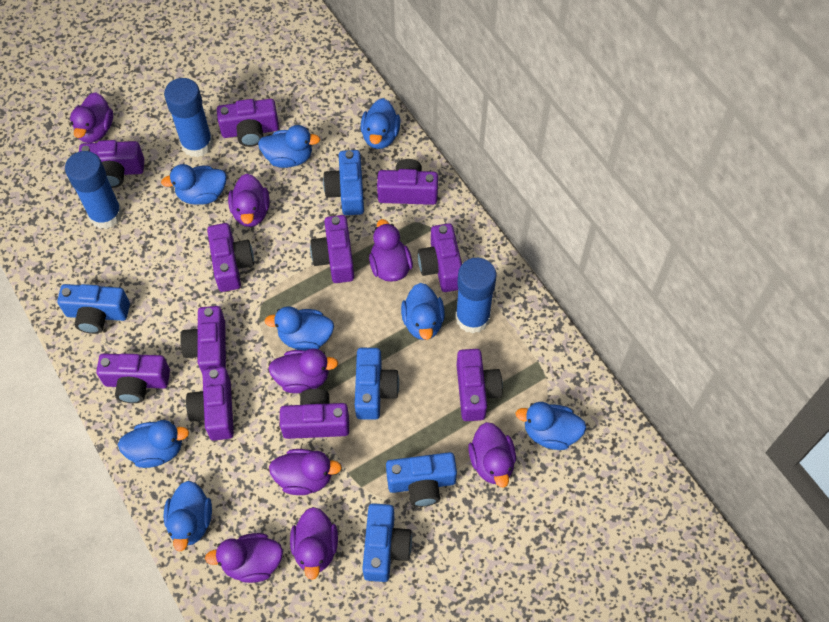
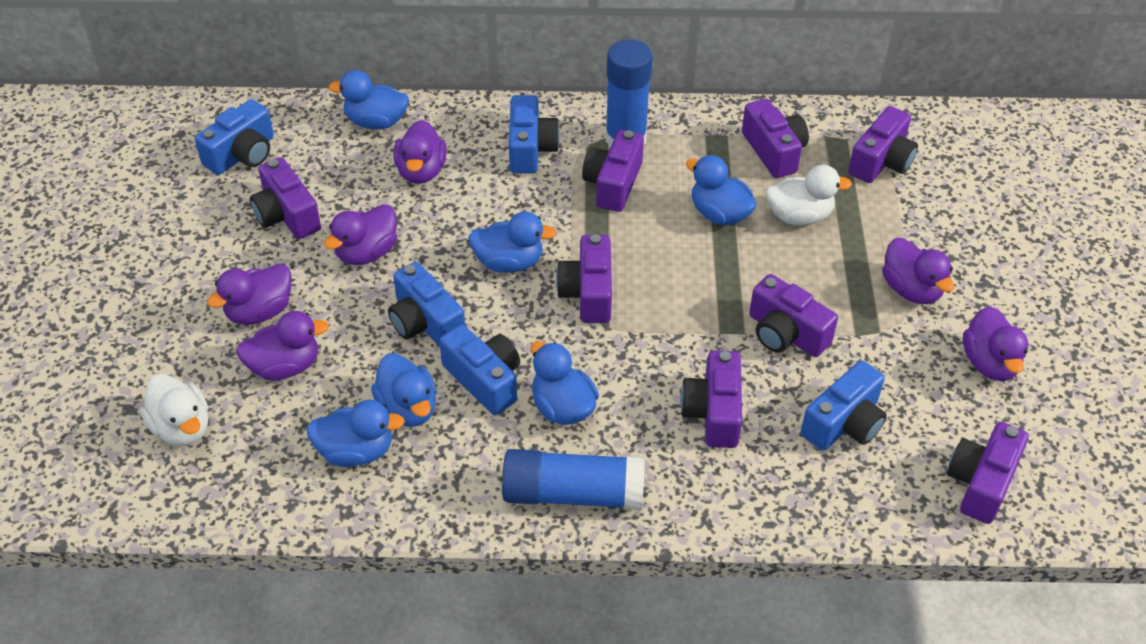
blue duck: 8 -> 6
blue glue stick: 3 -> 2
purple camera: 11 -> 8
purple duck: 8 -> 6
white duck: 0 -> 2

